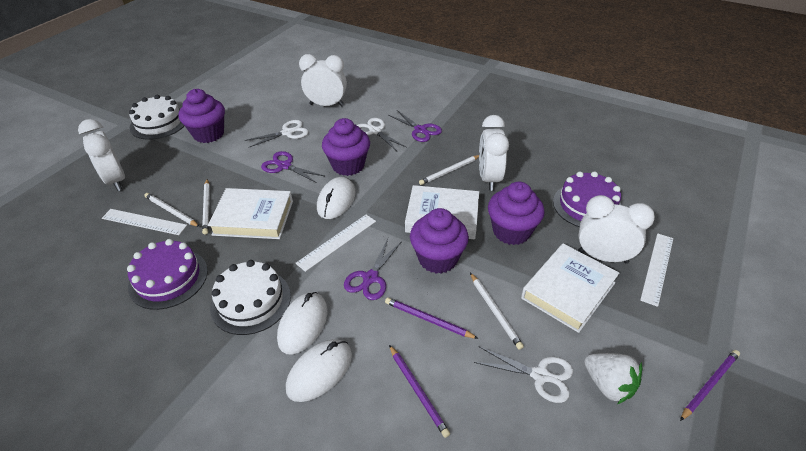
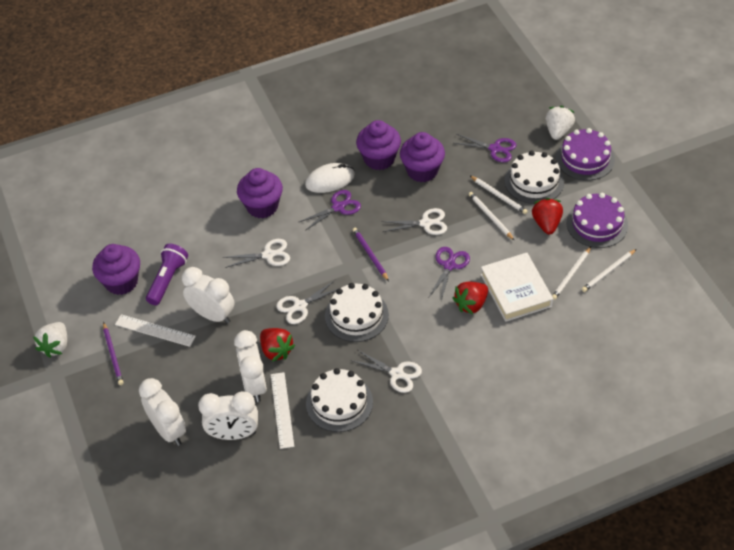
purple flashlight: 0 -> 1
purple pencil: 3 -> 2
red strawberry: 0 -> 3
white book: 3 -> 1
white cake: 2 -> 3
white mouse: 3 -> 1
white ruler: 3 -> 2
white scissors: 3 -> 4
white strawberry: 1 -> 2

